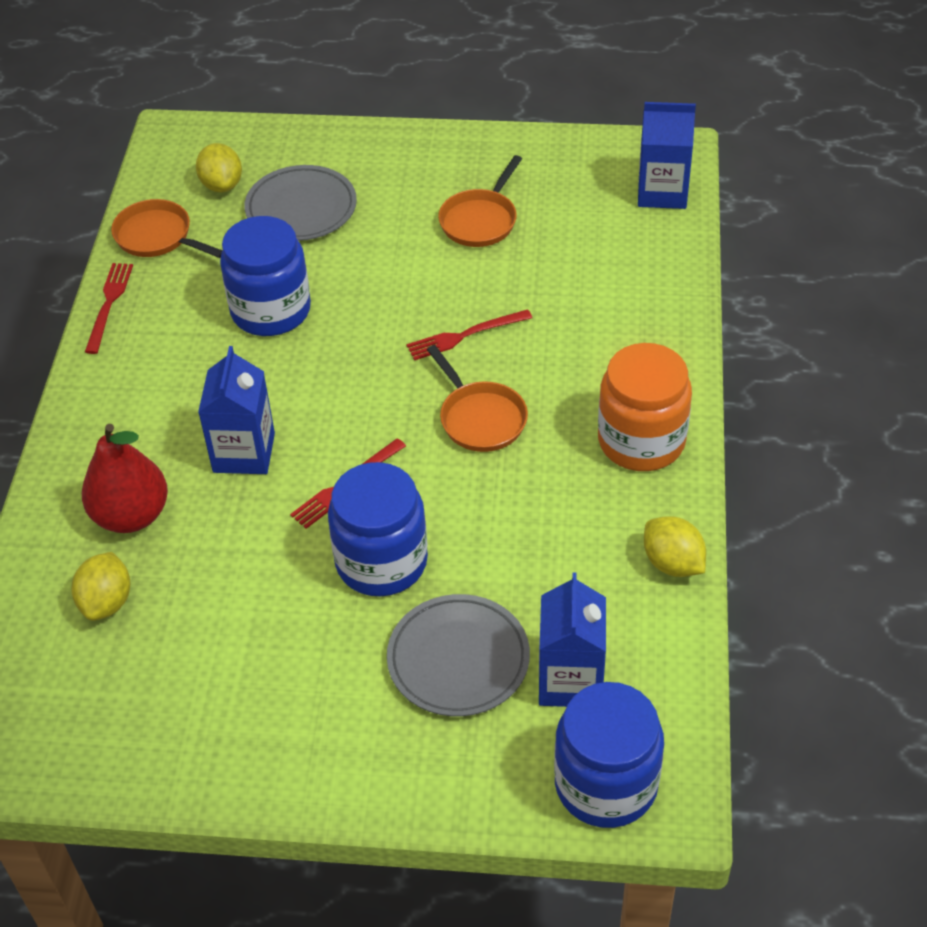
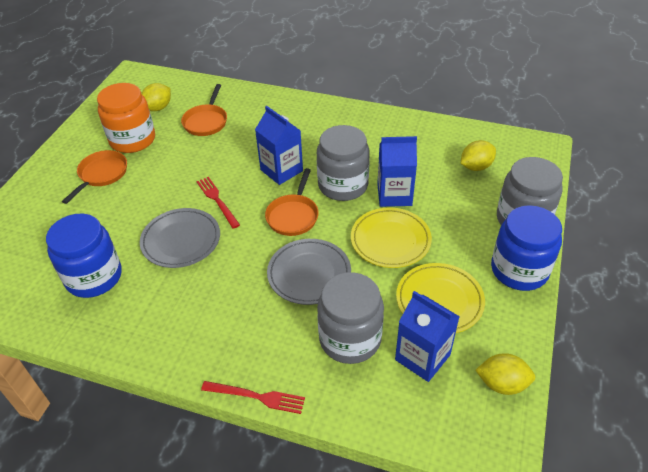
blue jar: 3 -> 2
grey jar: 0 -> 3
red fork: 3 -> 2
red pear: 1 -> 0
yellow plate: 0 -> 2

